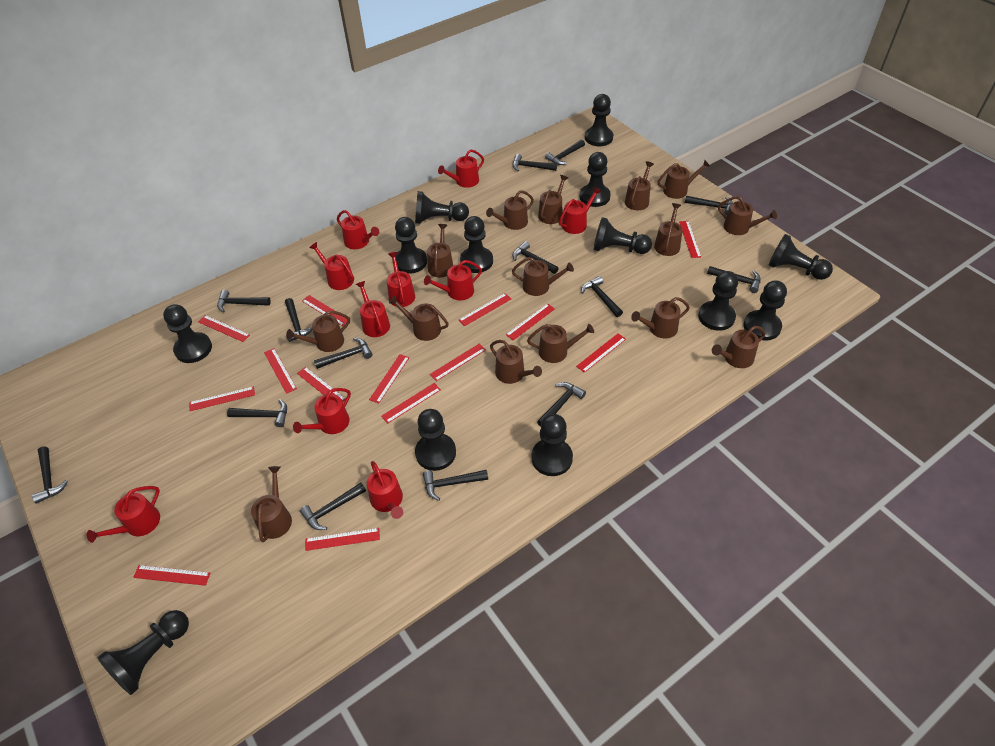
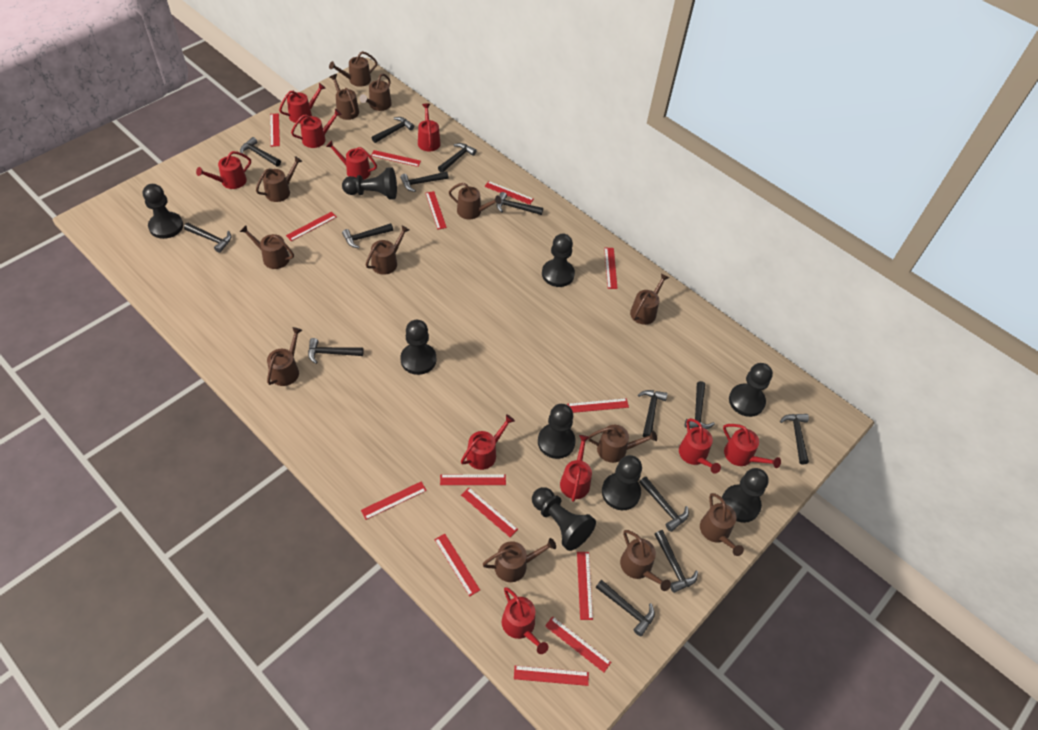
black pawn: 13 -> 9
brown watering can: 15 -> 13

